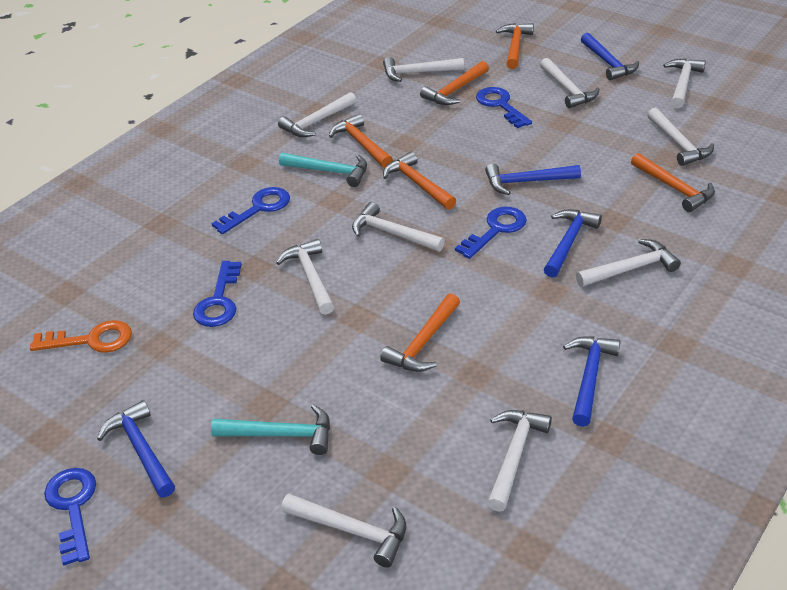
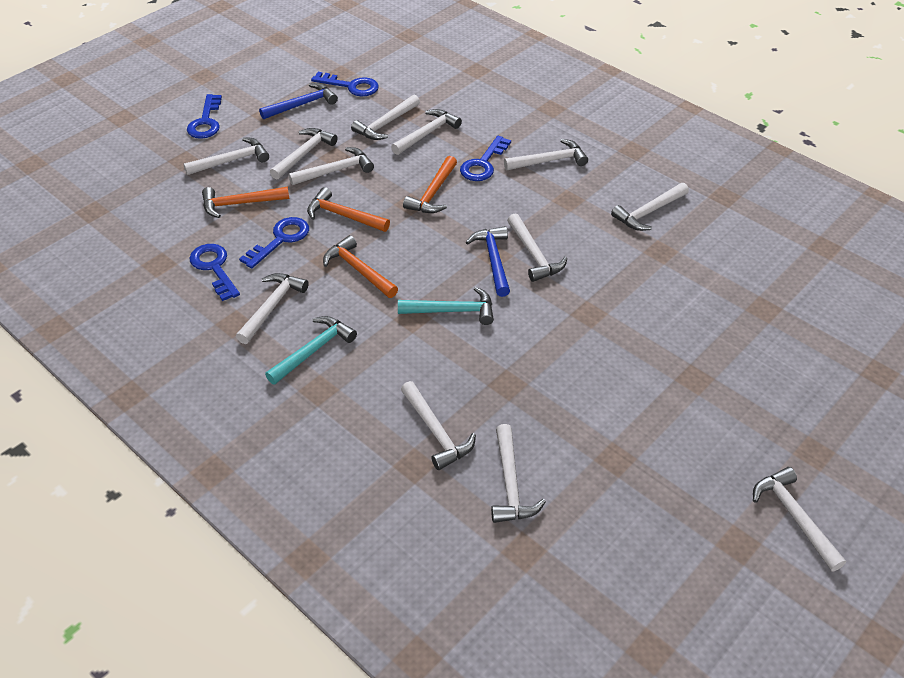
blue hammer: 5 -> 2
orange hammer: 6 -> 4
orange key: 1 -> 0
white hammer: 10 -> 12

